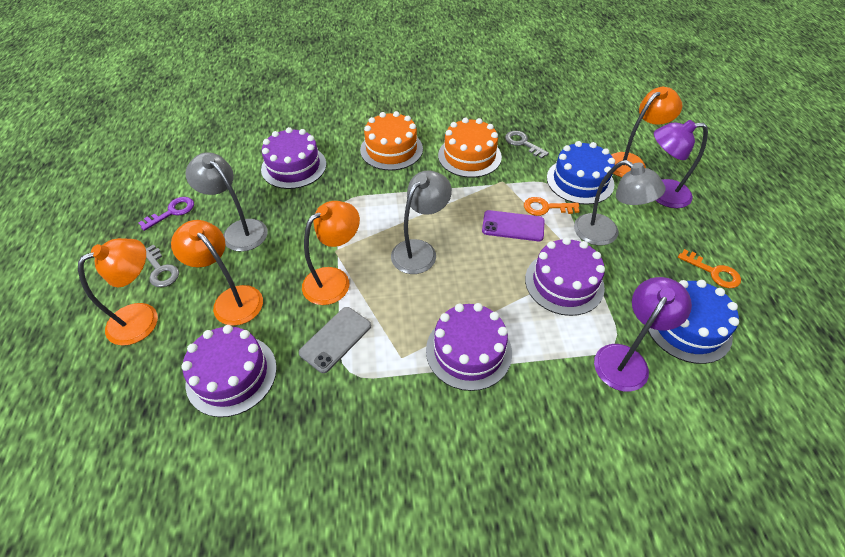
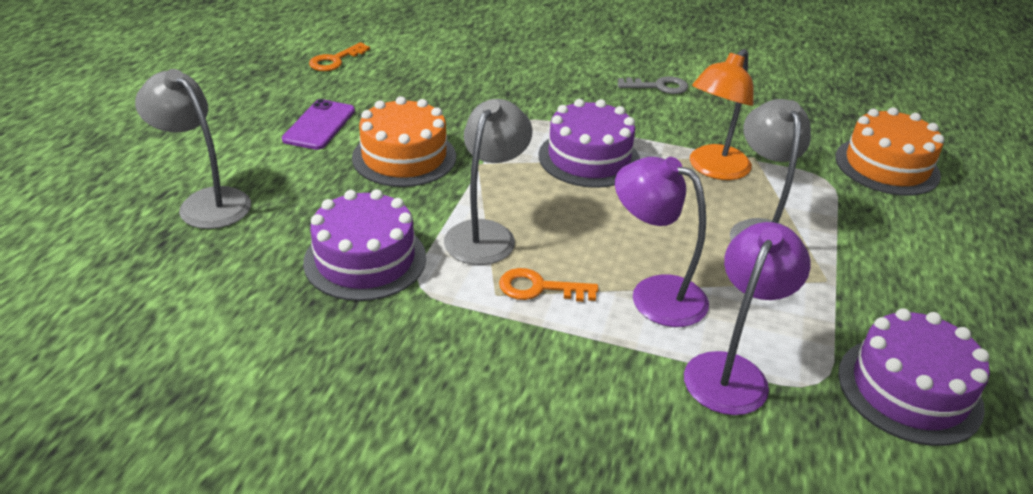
blue cake: 2 -> 0
grey key: 2 -> 1
grey phone: 1 -> 0
orange lamp: 4 -> 1
purple cake: 4 -> 3
purple key: 1 -> 0

